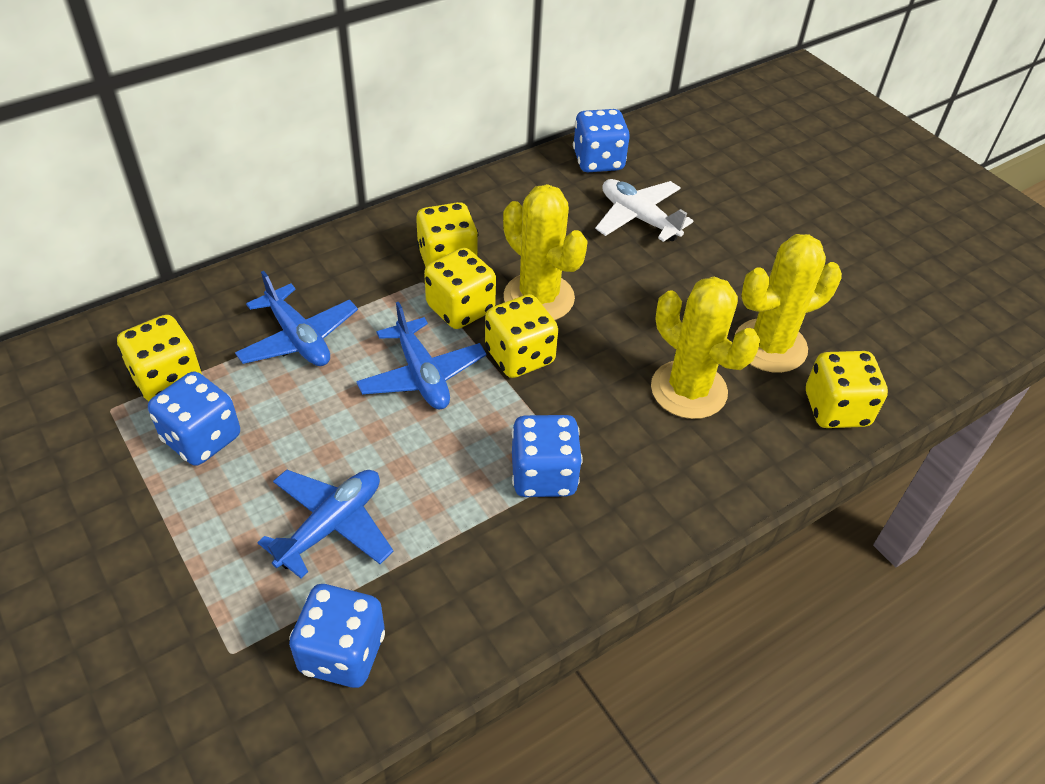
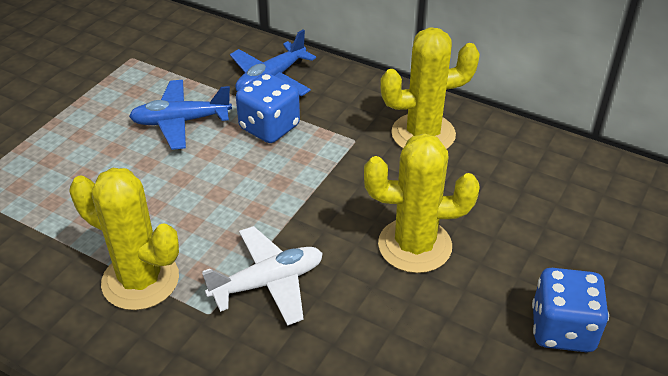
blue dice: 4 -> 2
blue plane: 3 -> 2
yellow dice: 5 -> 0

